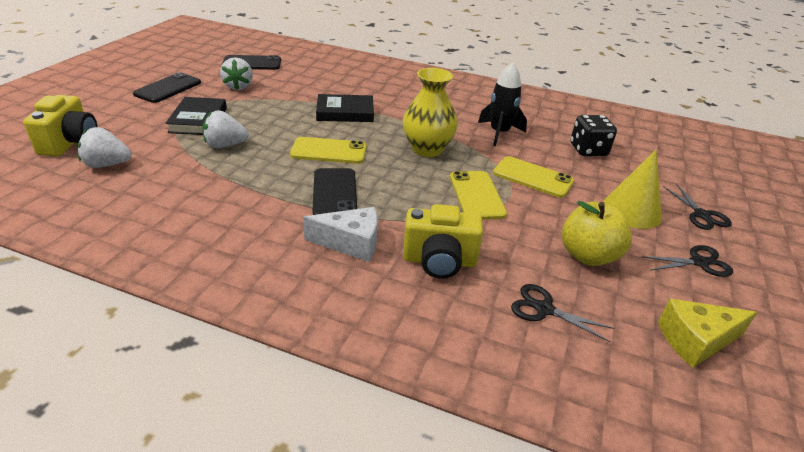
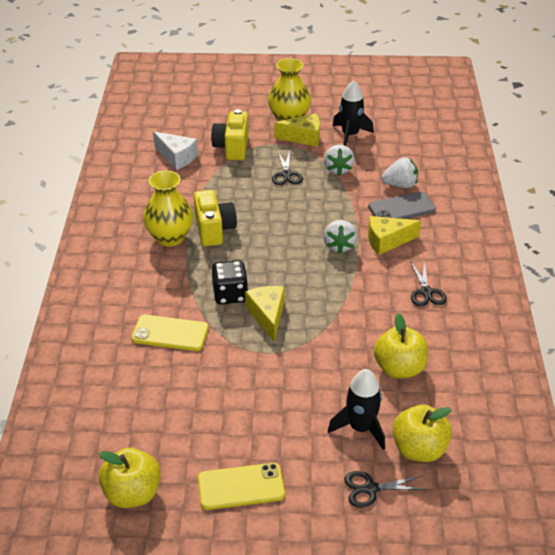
black book: 2 -> 0
black phone: 3 -> 0
black rocket: 1 -> 2
grey phone: 0 -> 1
yellow apple: 1 -> 3
yellow cheese: 1 -> 3
yellow cone: 1 -> 0
yellow phone: 3 -> 2
yellow vase: 1 -> 2

